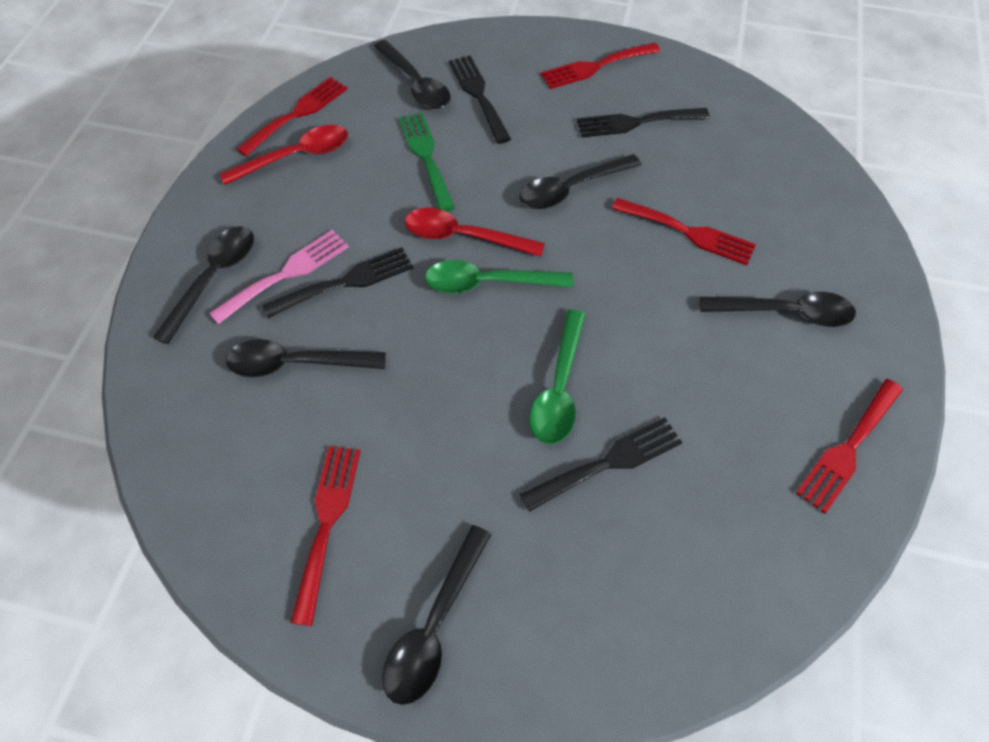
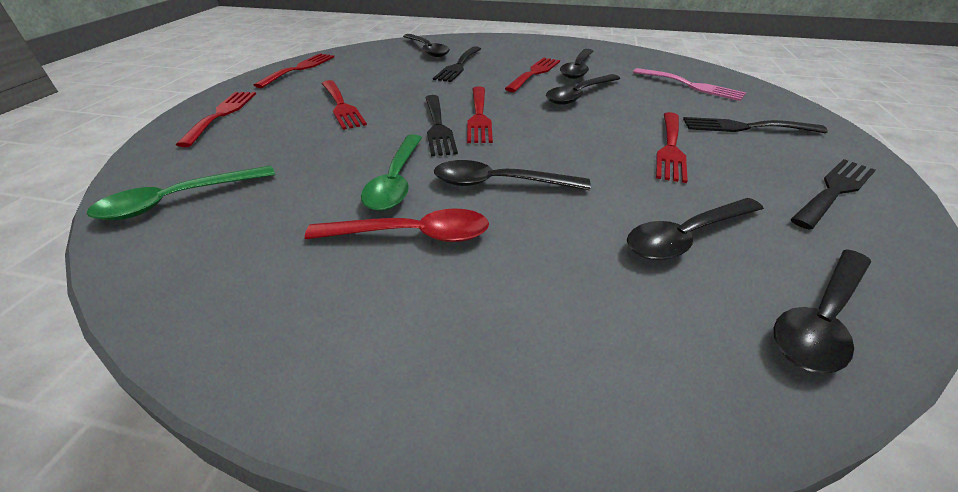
green fork: 1 -> 0
red fork: 5 -> 6
red spoon: 2 -> 1

